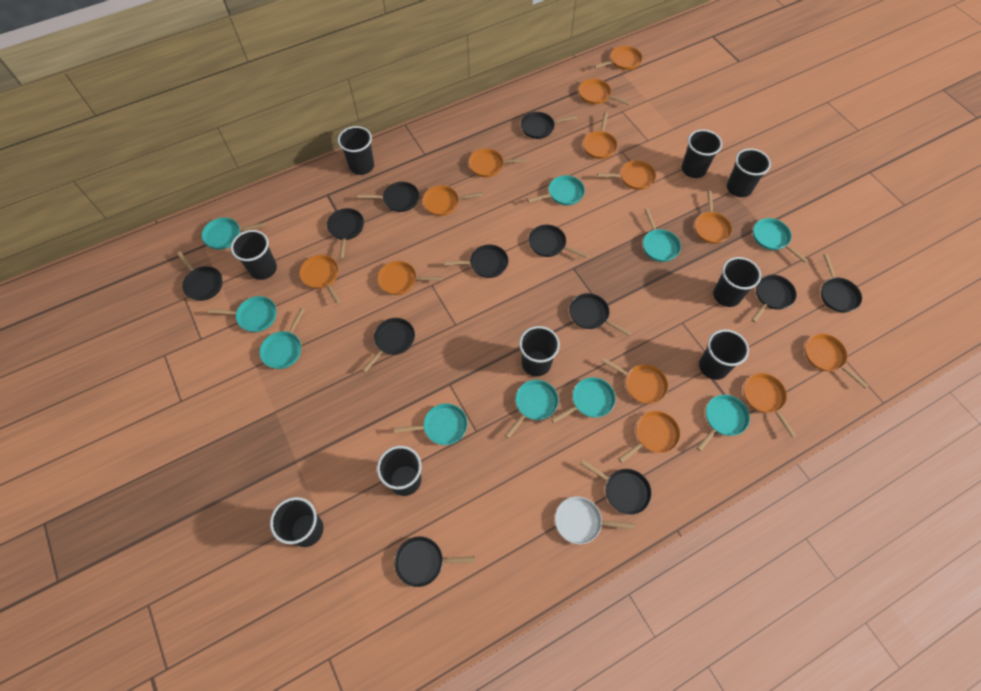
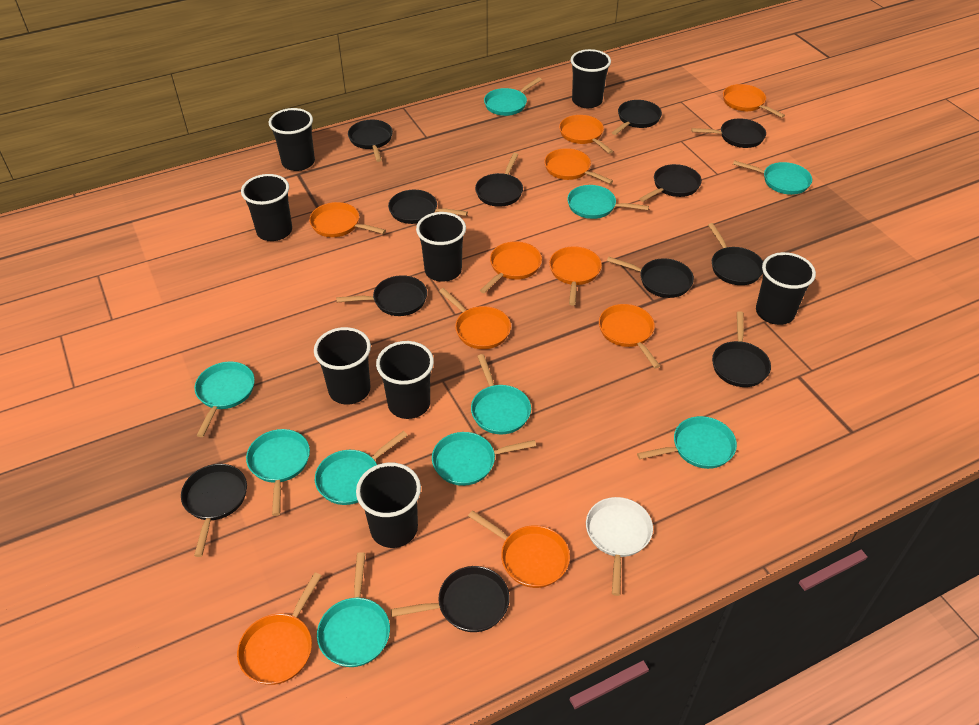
black cup: 9 -> 8
orange pan: 13 -> 10

